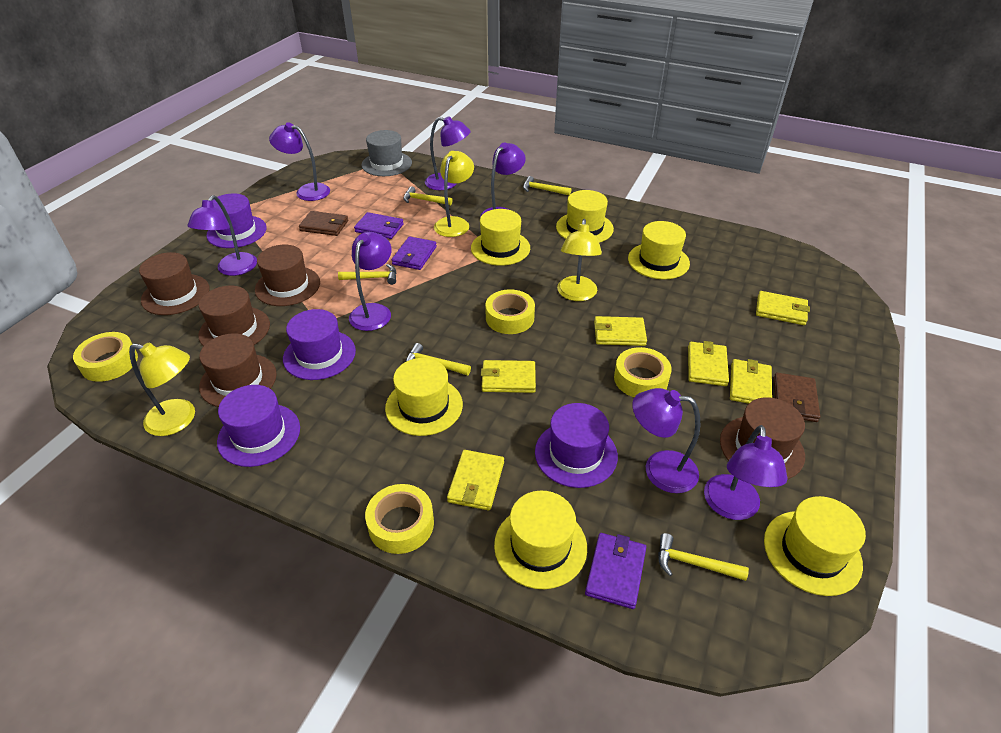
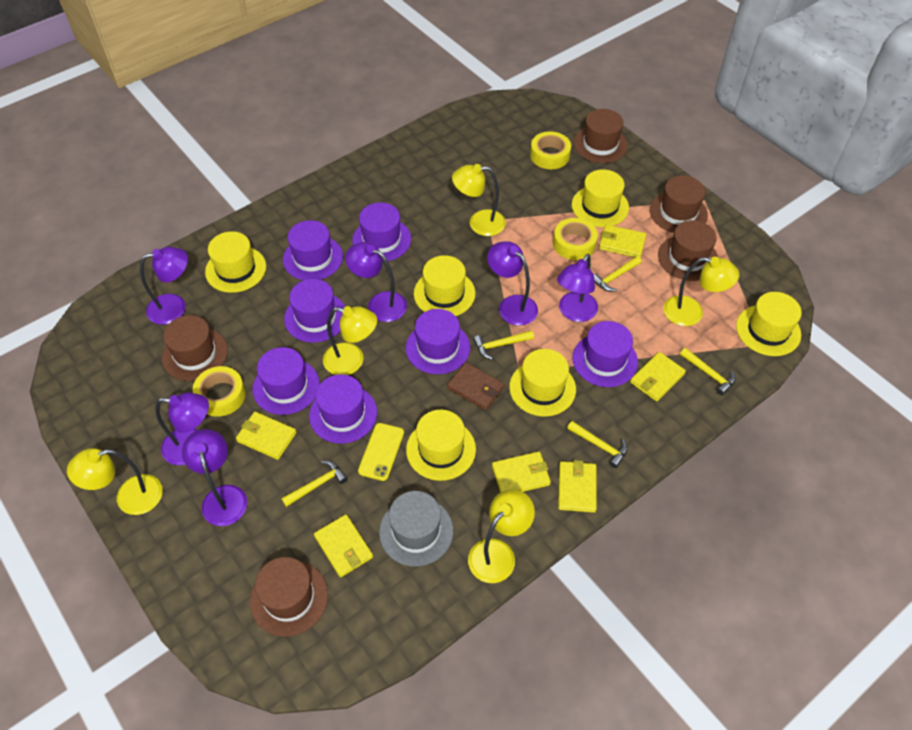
brown wallet: 2 -> 1
purple hat: 4 -> 7
purple lamp: 7 -> 6
purple wallet: 3 -> 0
yellow lamp: 3 -> 5
yellow phone: 0 -> 1
yellow tape: 4 -> 3

